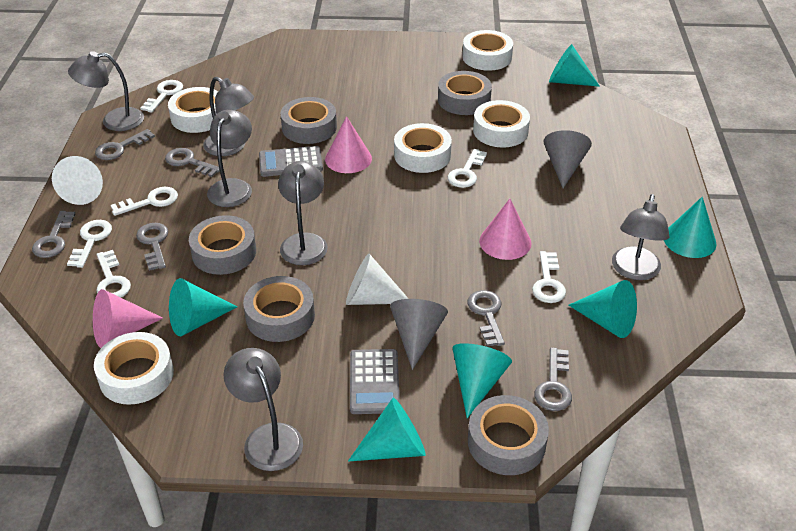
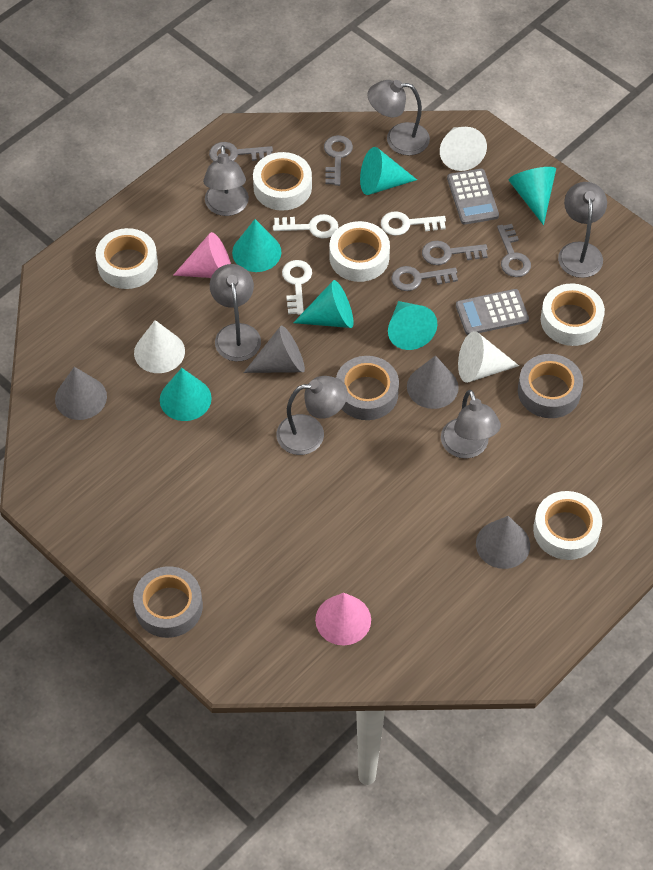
grey cone: 2 -> 4
grey key: 6 -> 5
grey tape: 5 -> 3
pink cone: 3 -> 2
white cone: 2 -> 3
white key: 6 -> 3

